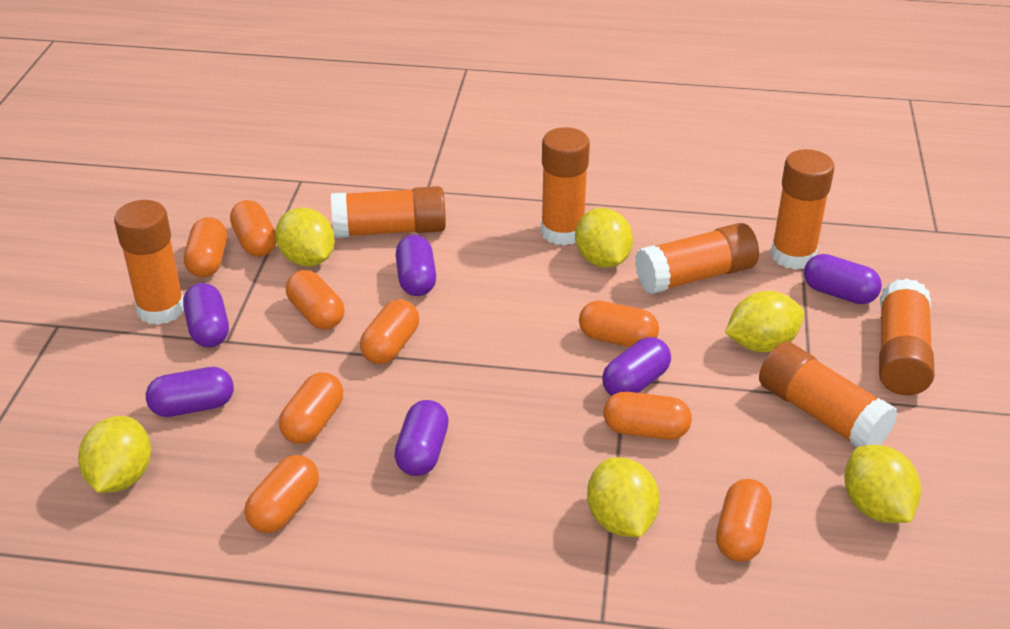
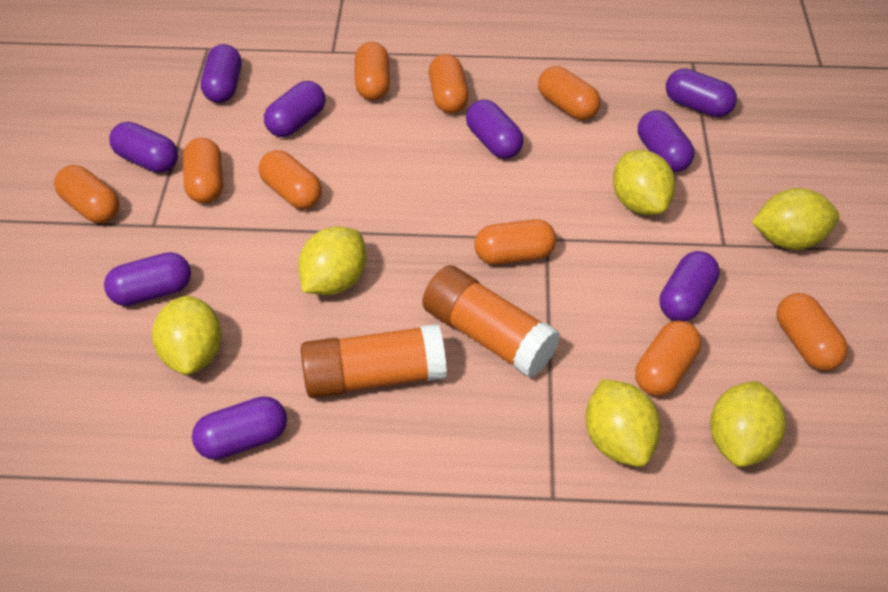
orange glue stick: 7 -> 2
purple capsule: 6 -> 9

